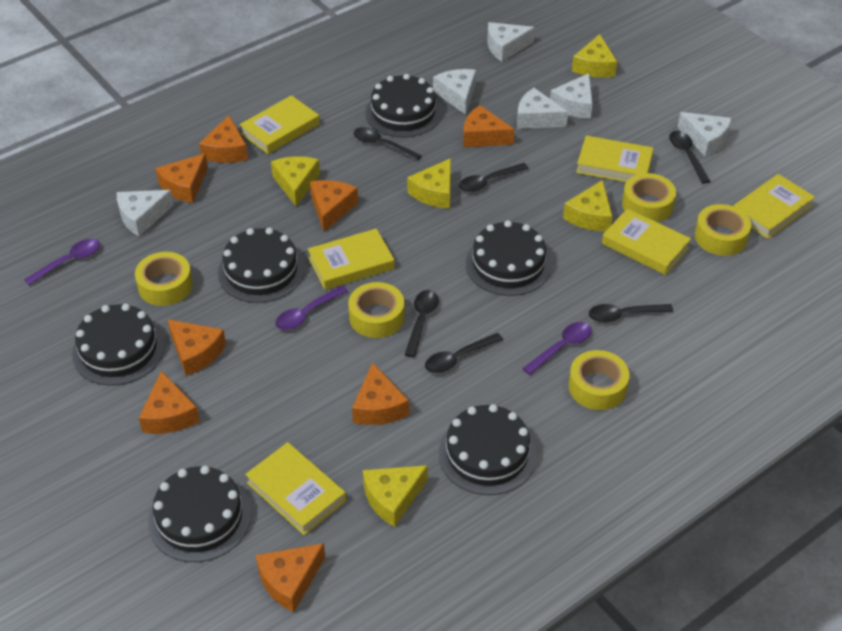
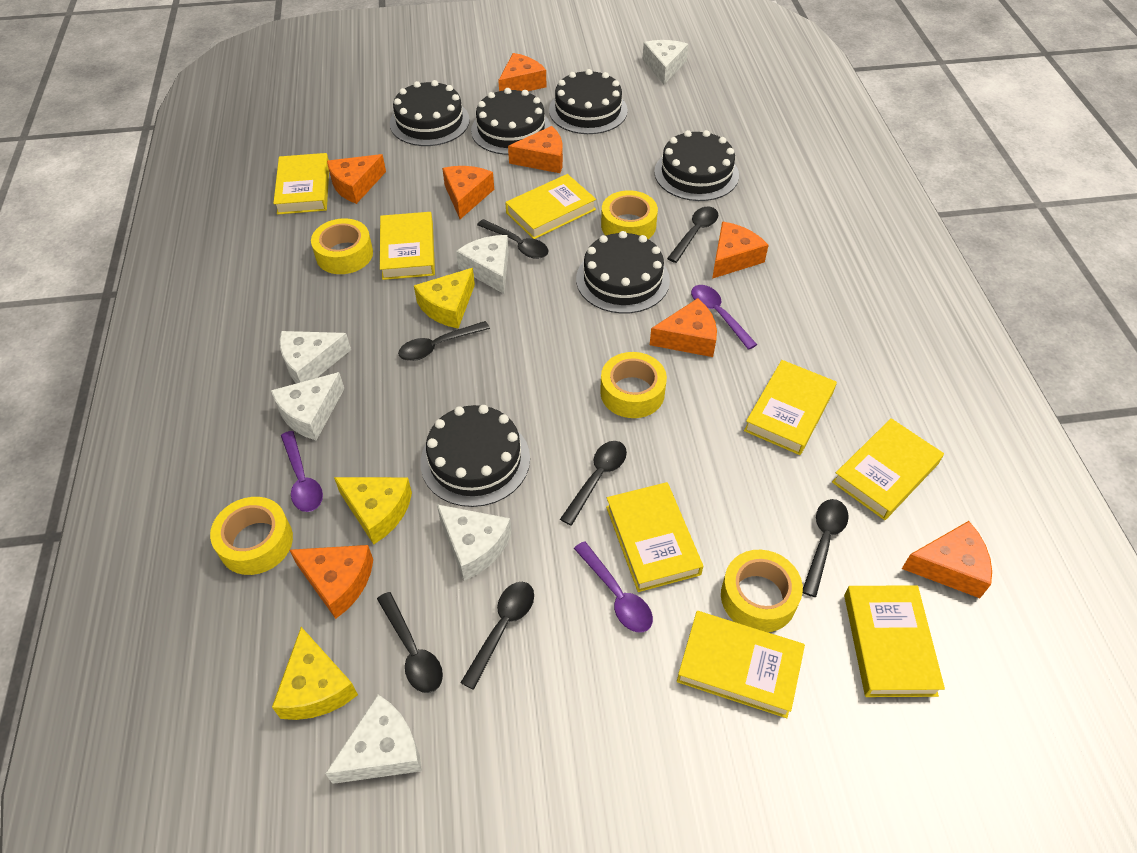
black spoon: 6 -> 7
yellow book: 6 -> 8
yellow cheese: 5 -> 3

